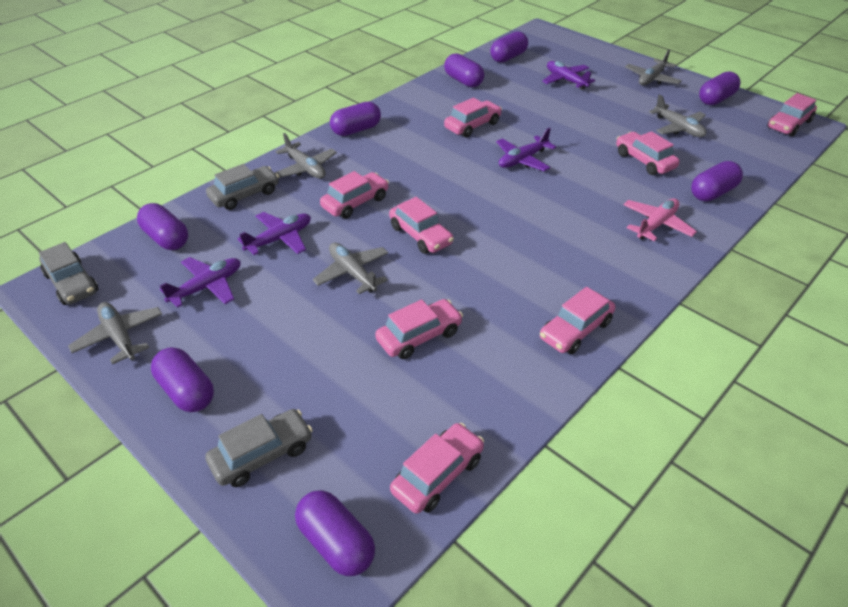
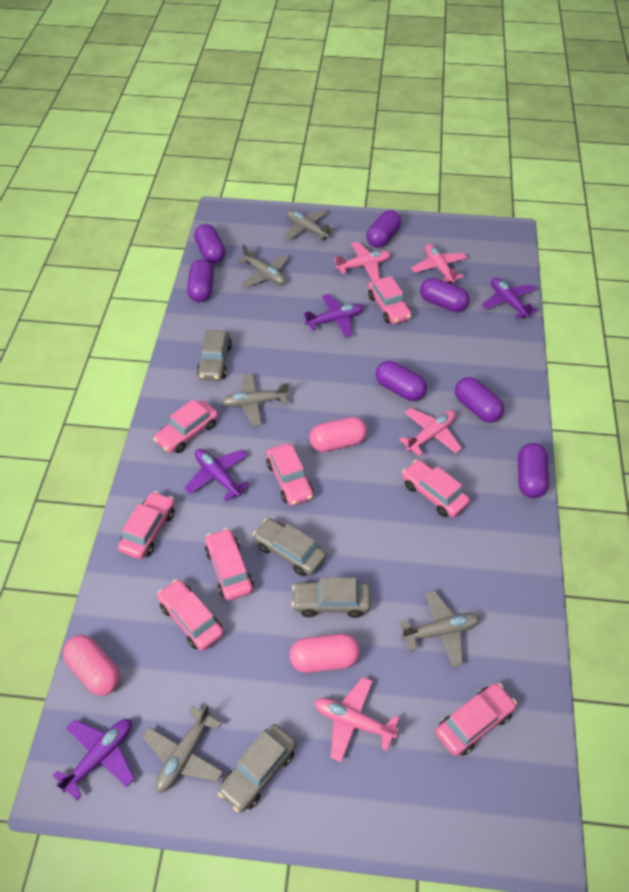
grey car: 3 -> 4
pink capsule: 0 -> 3
pink plane: 1 -> 4
purple capsule: 8 -> 7

